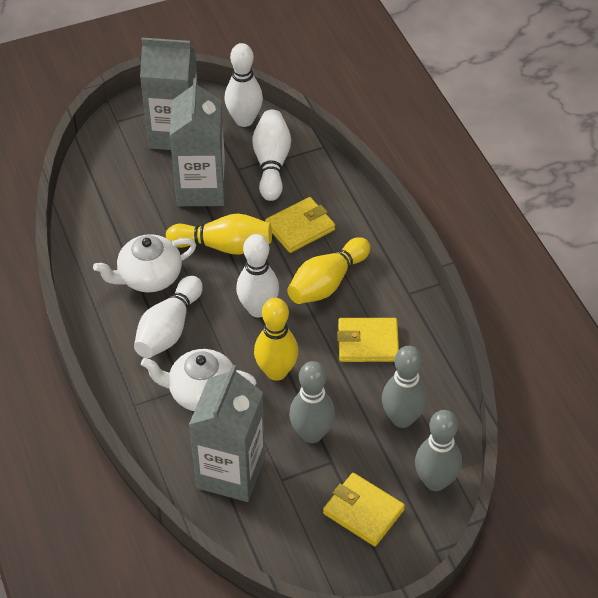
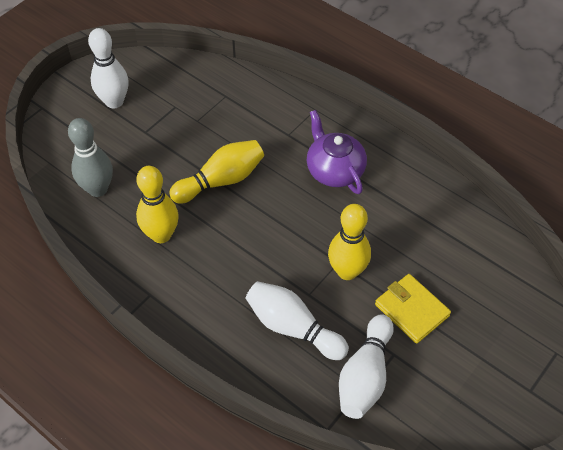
grey bowling pin: 3 -> 1
grey carton: 3 -> 0
purple teapot: 0 -> 1
white bowling pin: 4 -> 3
white teapot: 2 -> 0
yellow wallet: 3 -> 1

